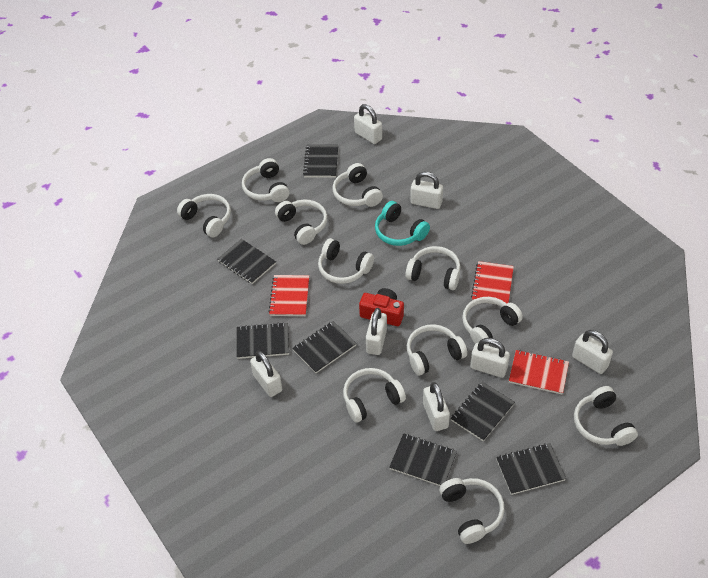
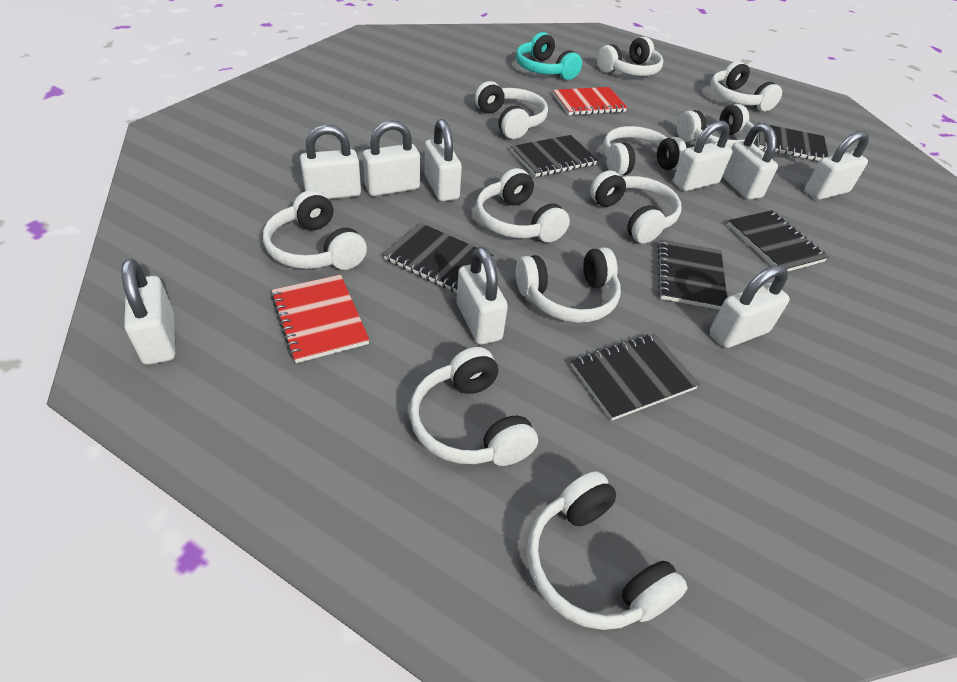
black notebook: 7 -> 6
red camera: 1 -> 0
red notebook: 3 -> 2
white padlock: 7 -> 9

